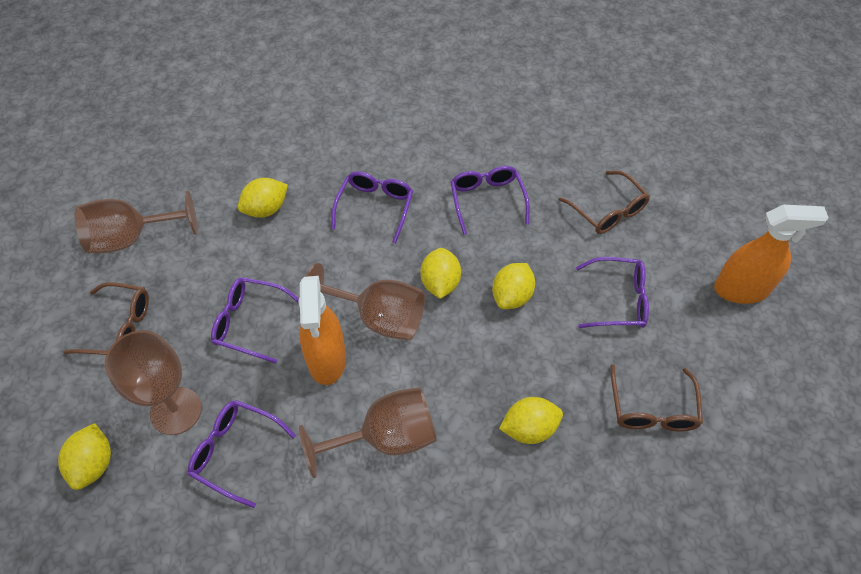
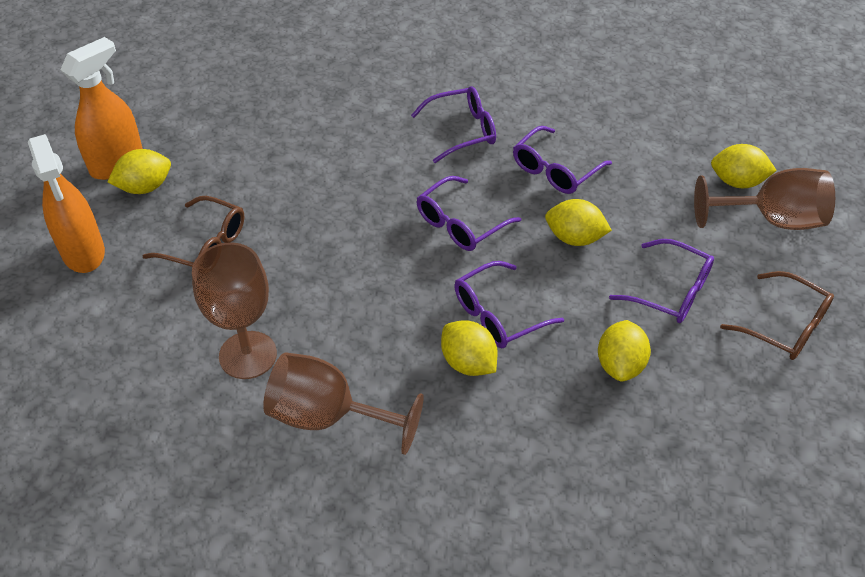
brown glasses: 3 -> 2
brown goblet: 4 -> 3

